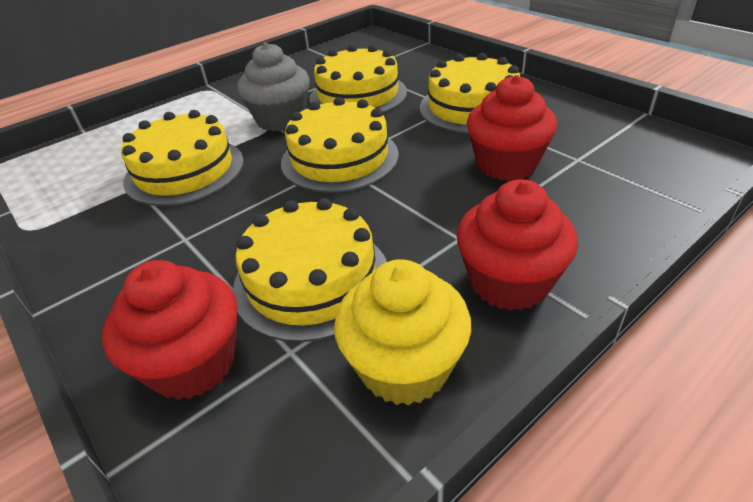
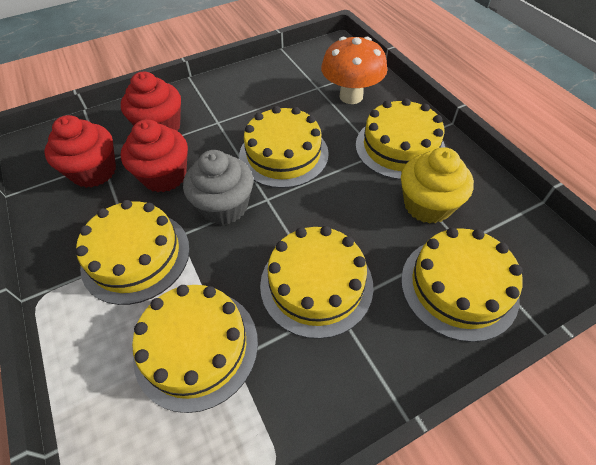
orange mushroom: 0 -> 1
yellow cake: 5 -> 6

